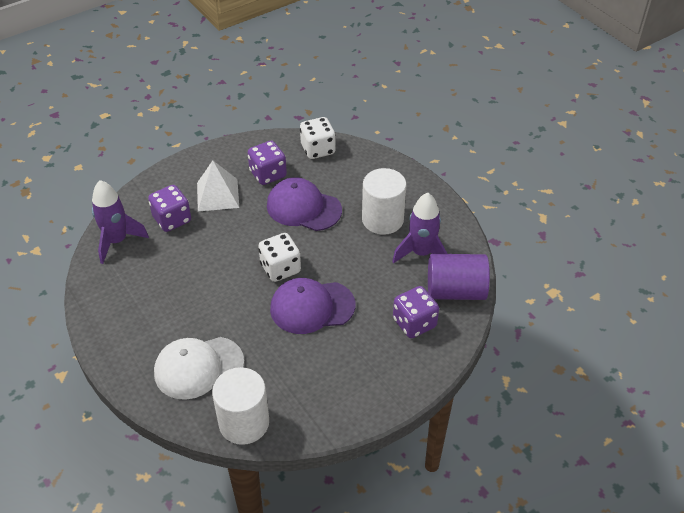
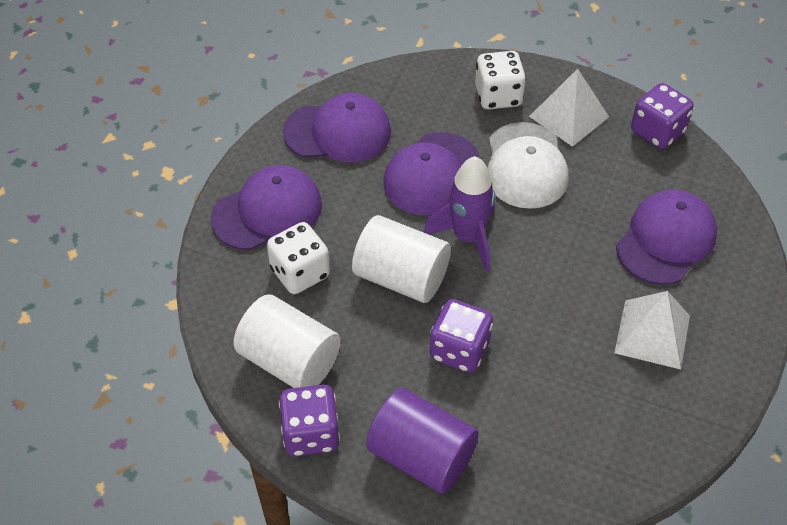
purple cap: 2 -> 4
purple rocket: 2 -> 1
white pyramid: 1 -> 2

